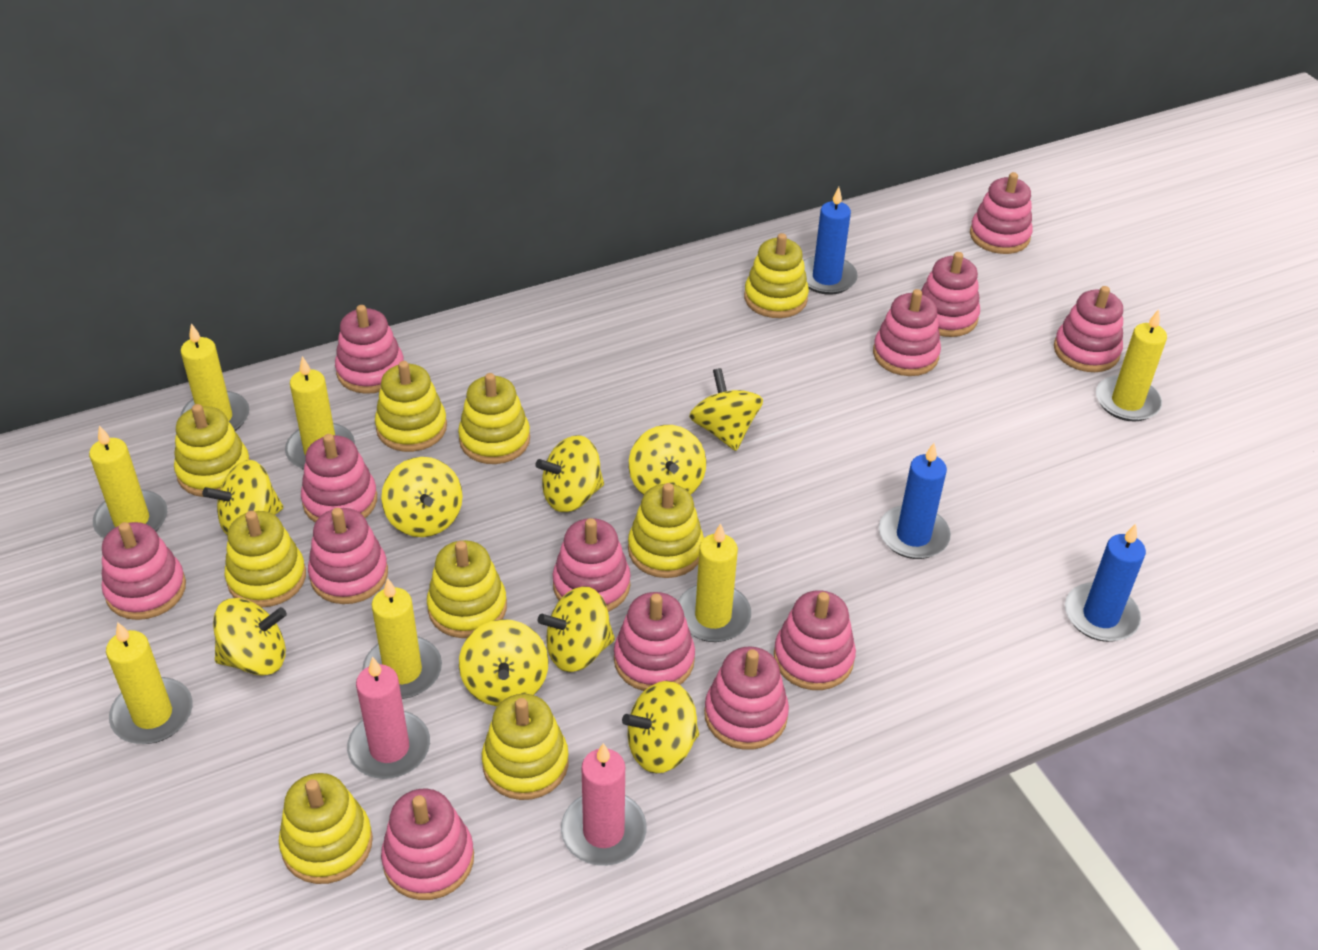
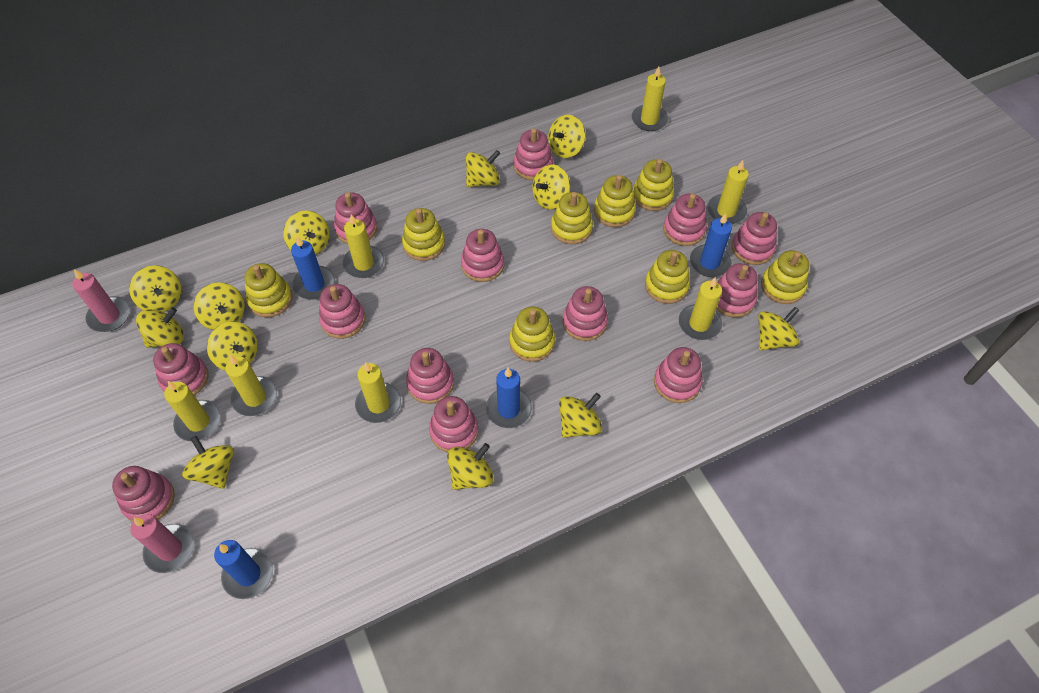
blue candle: 3 -> 4
yellow spinning top: 9 -> 12
yellow stacking toy: 9 -> 8

